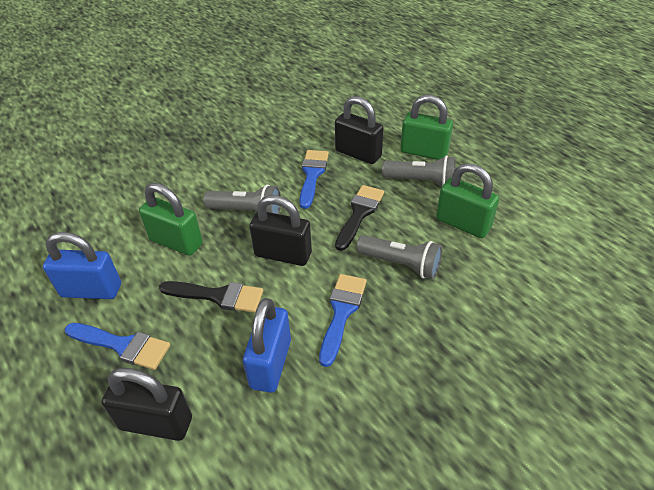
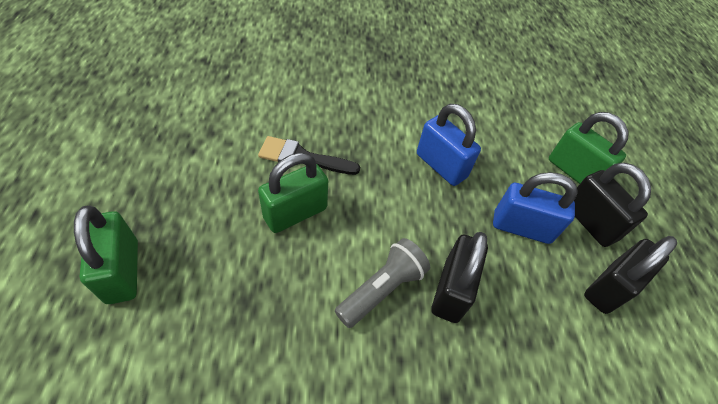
black brush: 2 -> 1
blue brush: 3 -> 0
grey flashlight: 3 -> 1

